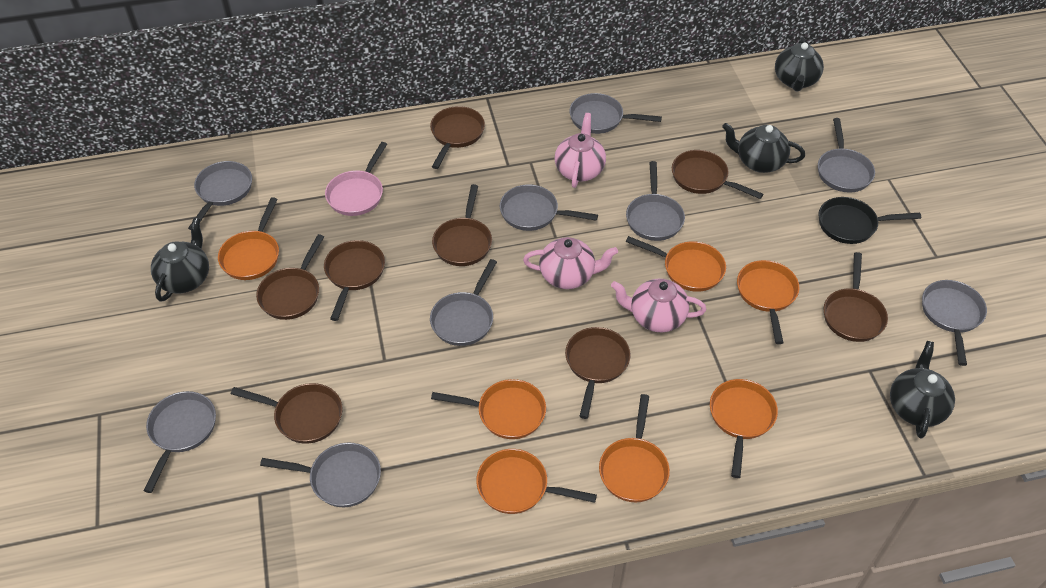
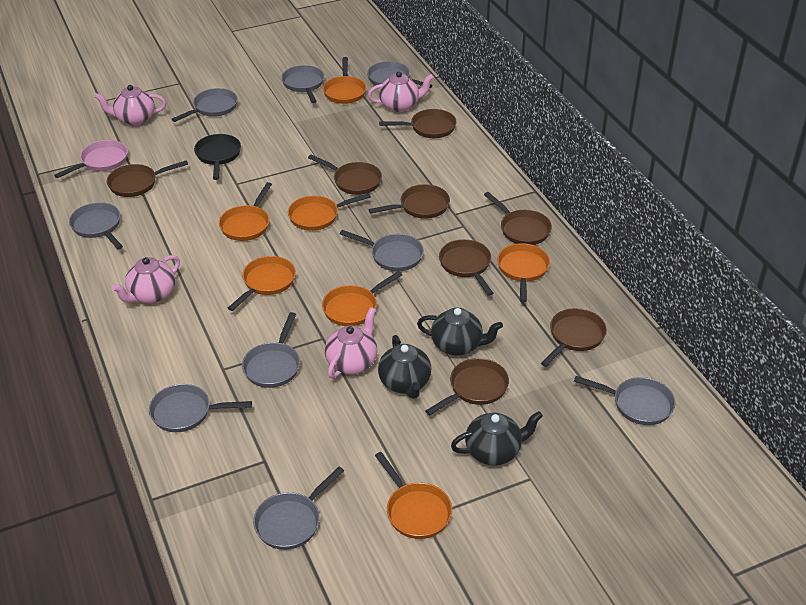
black teapot: 4 -> 3
pink teapot: 3 -> 4

